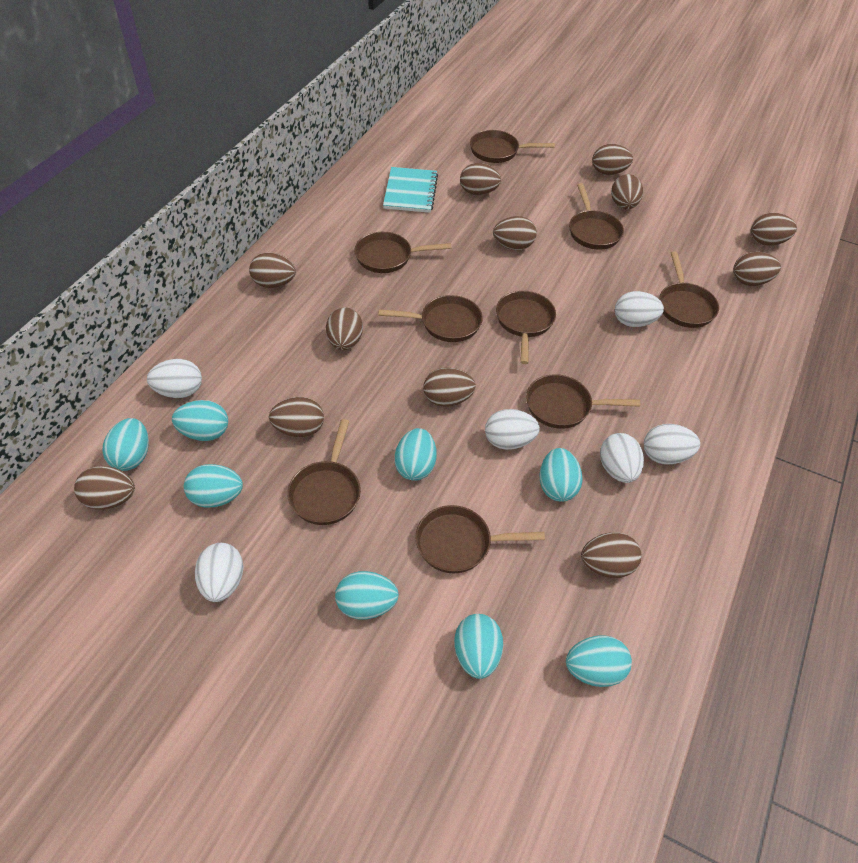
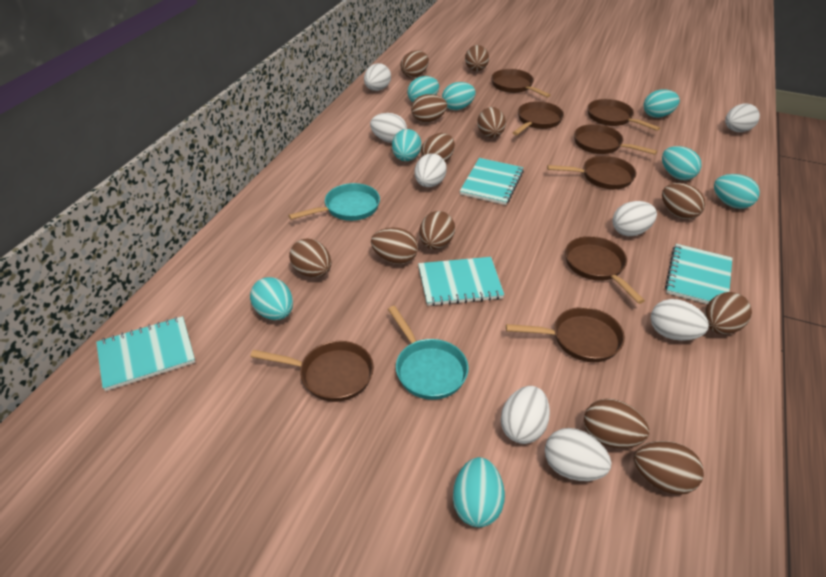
brown pan: 9 -> 8
turquoise notebook: 1 -> 4
turquoise pan: 0 -> 2
white egg: 6 -> 8

